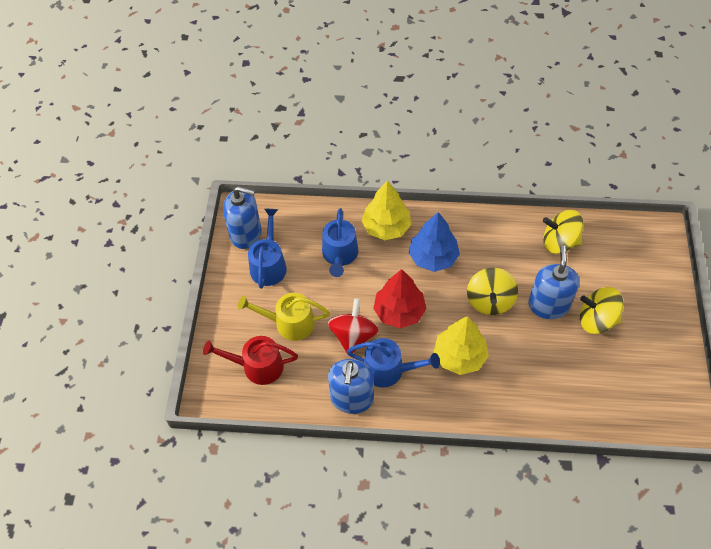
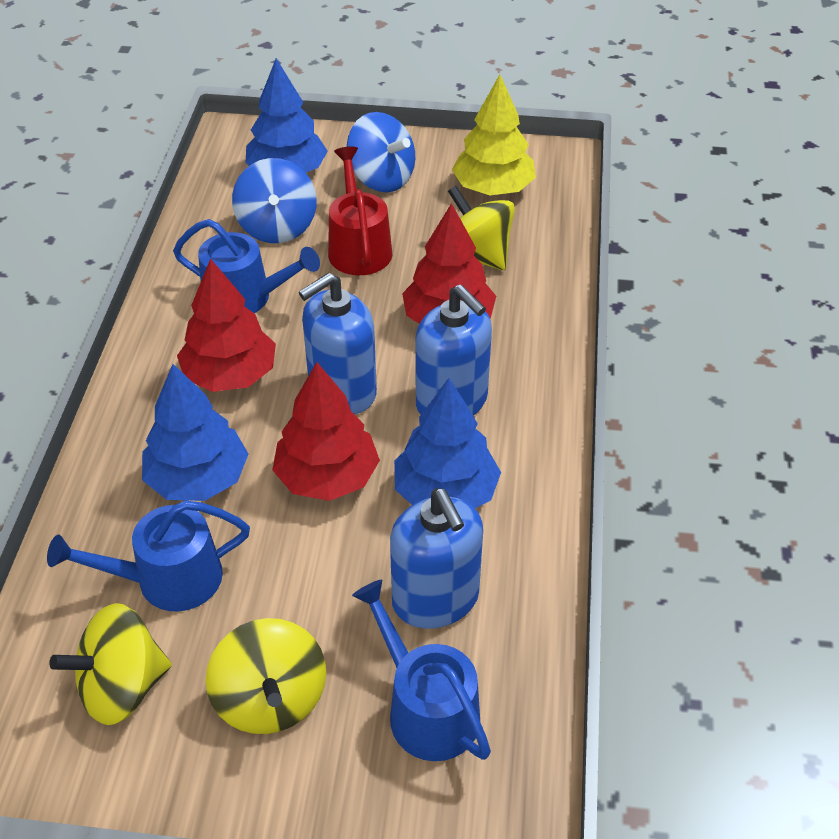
blue spinning top: 0 -> 2
blue tree: 1 -> 3
red spinning top: 1 -> 0
red tree: 1 -> 3
yellow tree: 2 -> 1
yellow watering can: 1 -> 0

